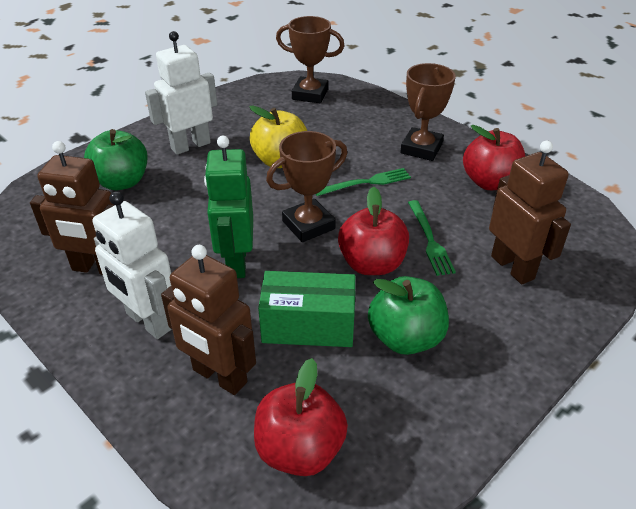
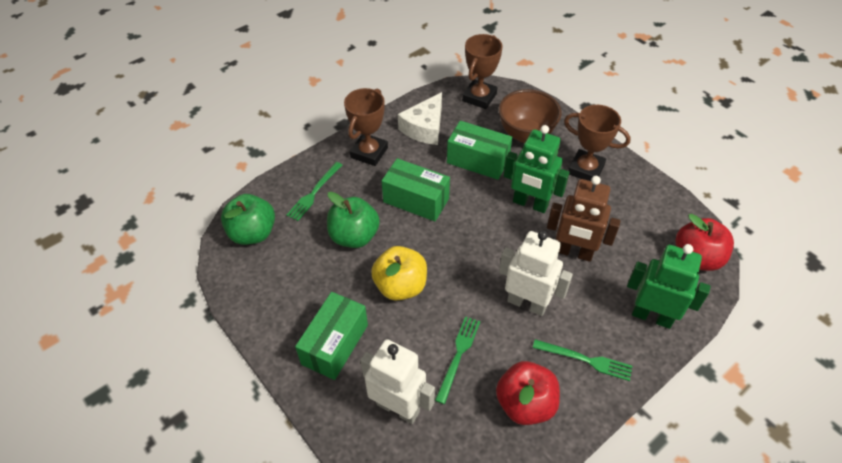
brown bowl: 0 -> 1
brown robot: 3 -> 1
green box: 1 -> 3
green fork: 2 -> 3
green robot: 1 -> 2
red apple: 3 -> 2
white cheese: 0 -> 1

